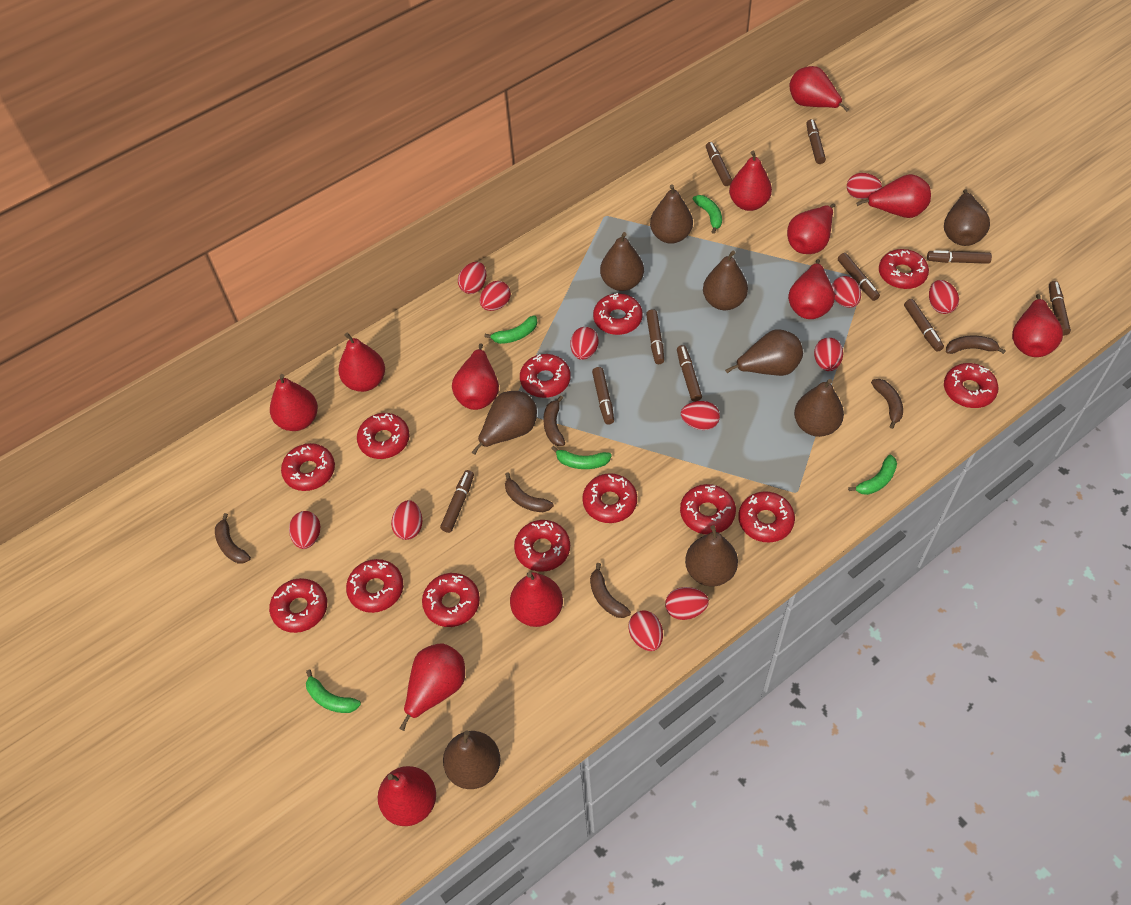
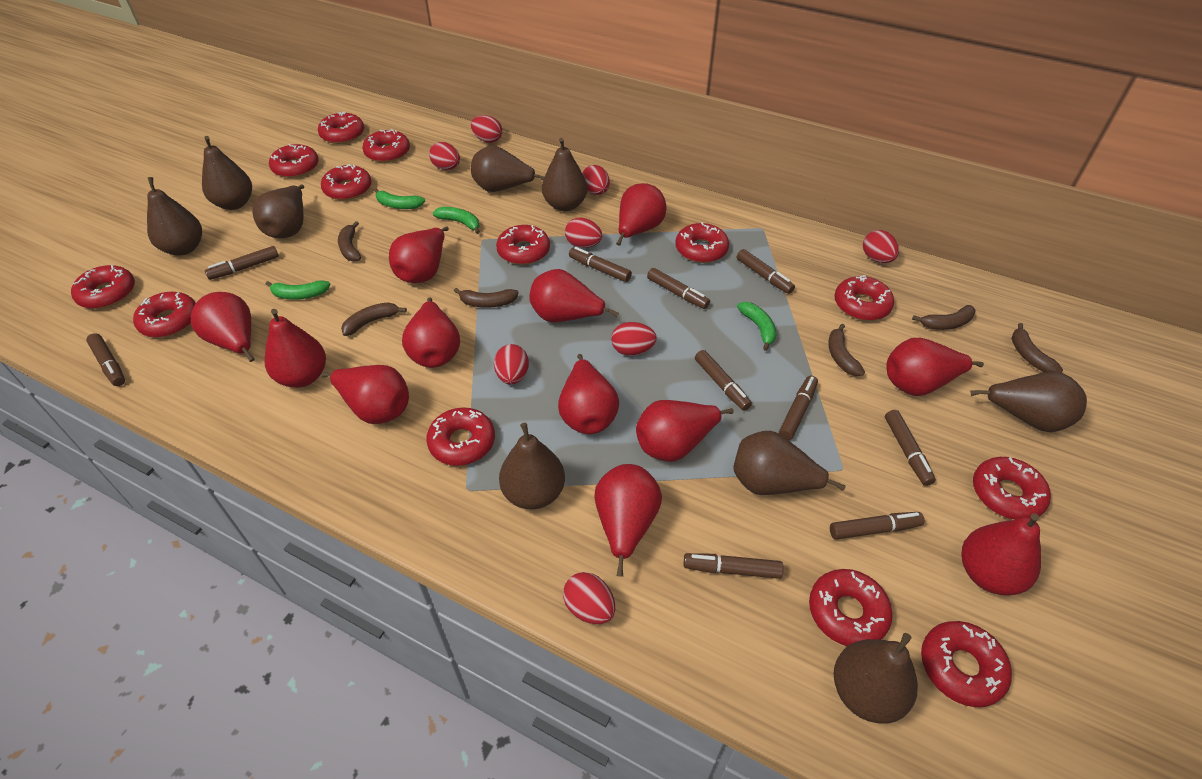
green banana: 5 -> 4
red egg: 12 -> 8

